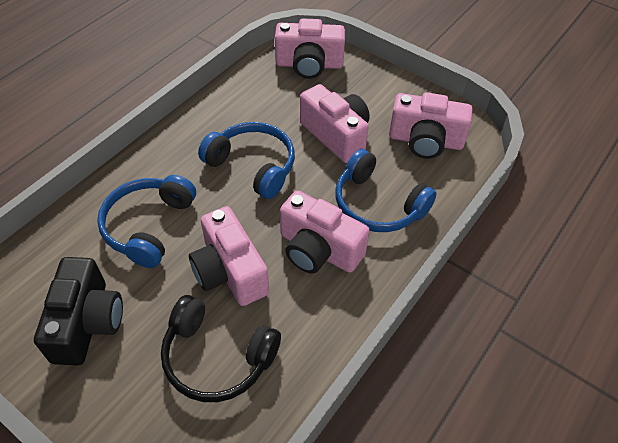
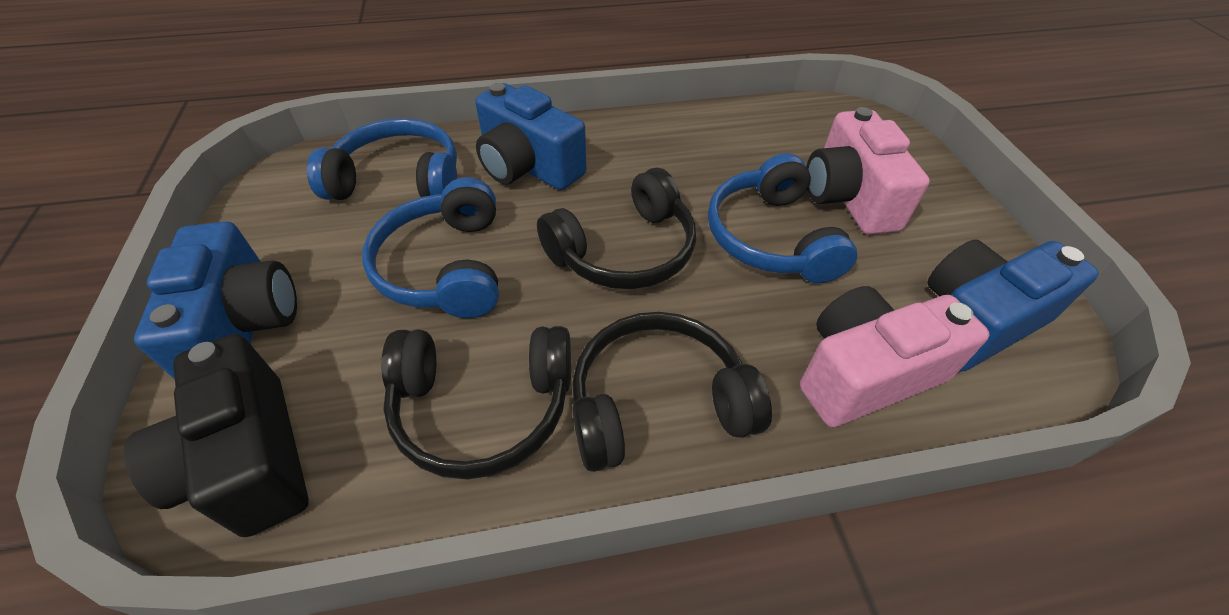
black headphones: 1 -> 3
blue camera: 0 -> 3
pink camera: 5 -> 2

